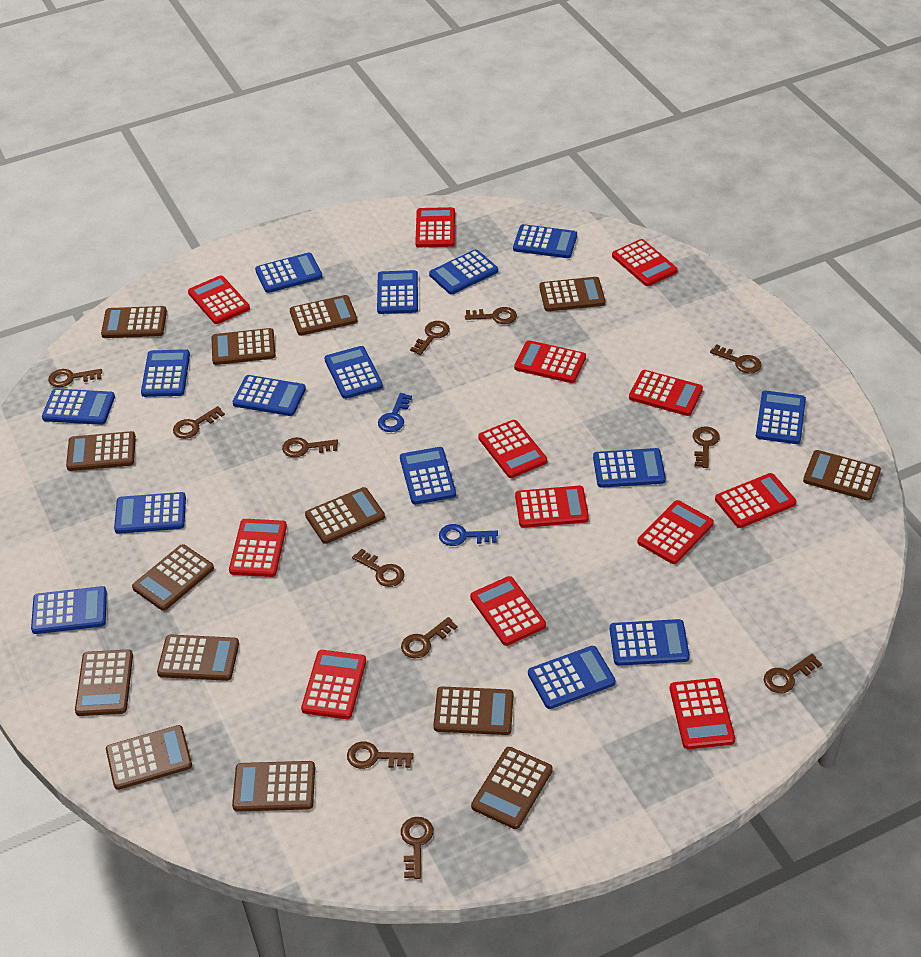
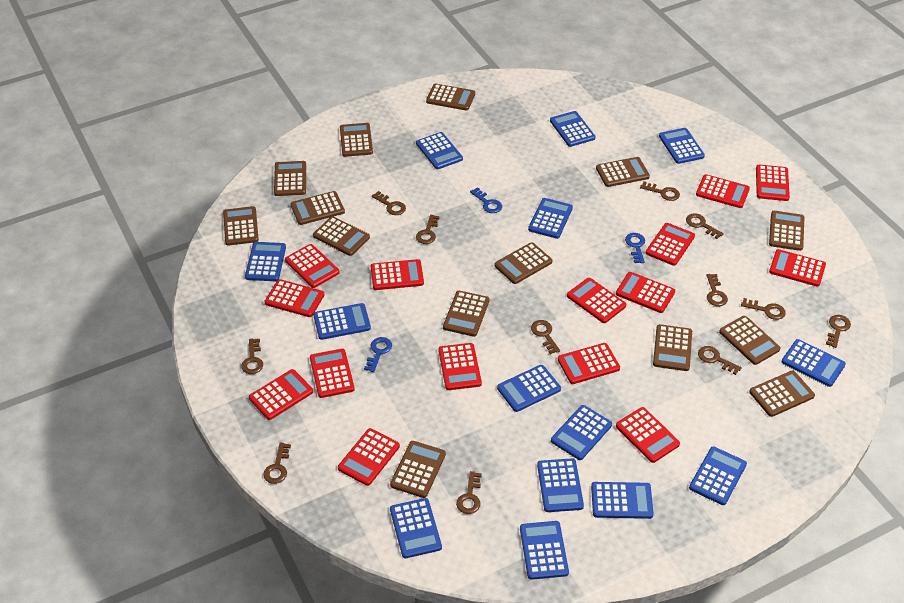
blue calculator: 15 -> 14
blue key: 2 -> 3
red calculator: 13 -> 15

